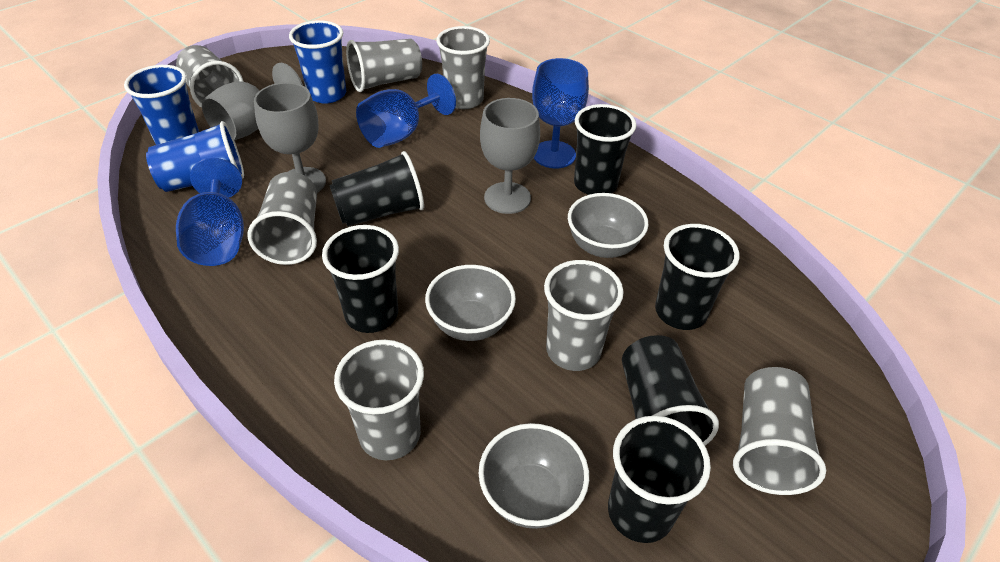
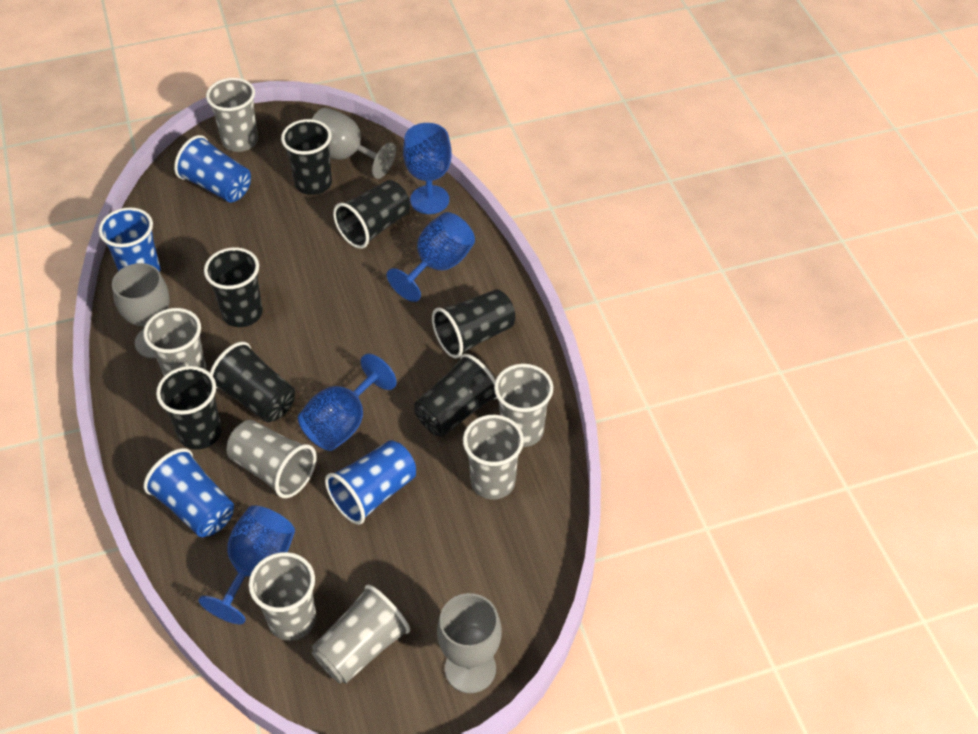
black cup: 6 -> 7
blue cup: 3 -> 4
blue goblet: 3 -> 4
grey bowl: 3 -> 0

